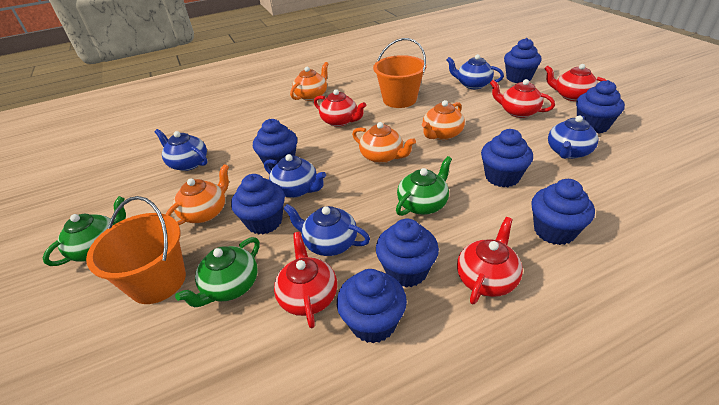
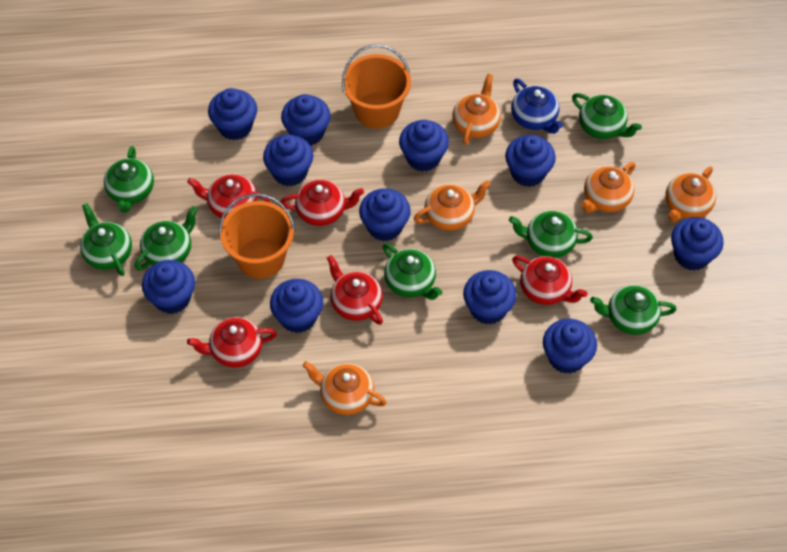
blue cupcake: 8 -> 11
blue teapot: 5 -> 1
green teapot: 3 -> 7
orange teapot: 4 -> 5

